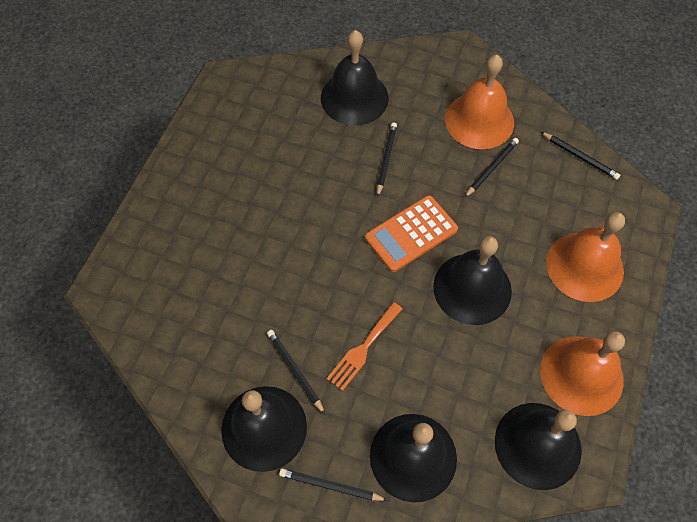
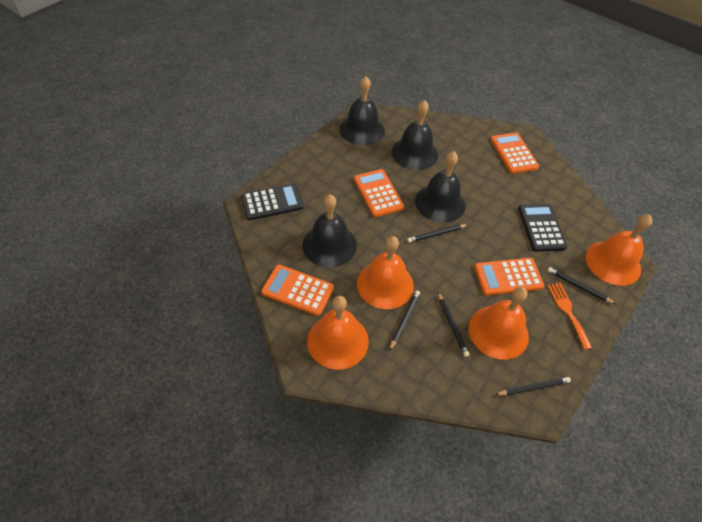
black bell: 5 -> 4
black calculator: 0 -> 2
orange bell: 3 -> 4
orange calculator: 1 -> 4

